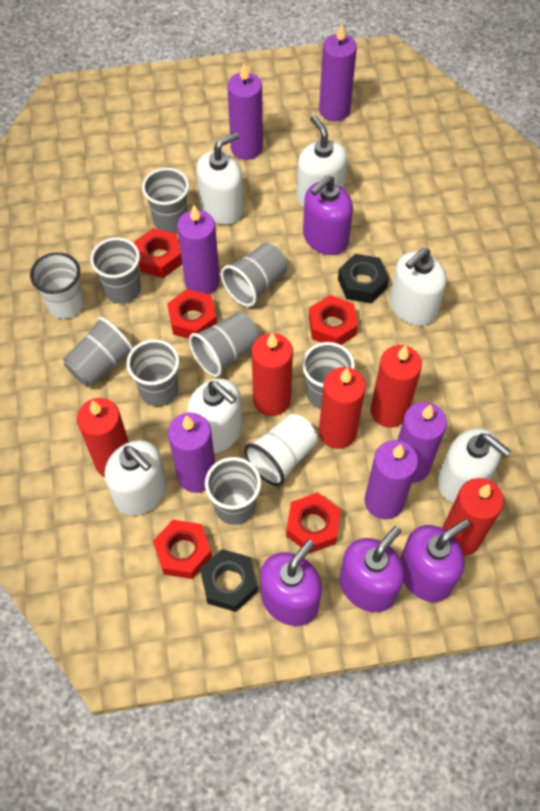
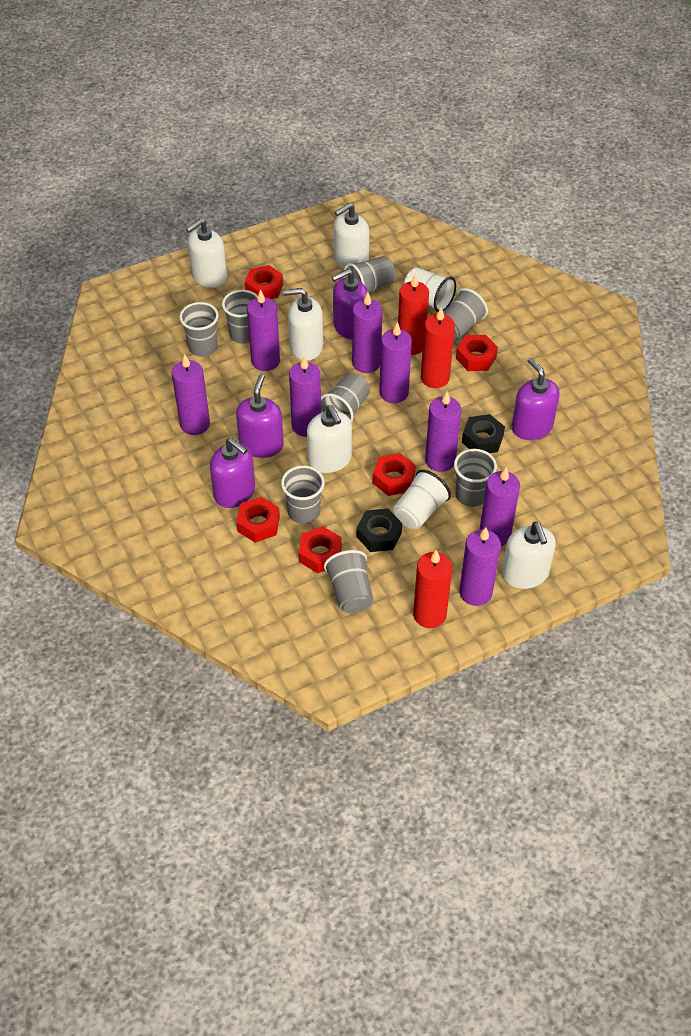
purple candle: 6 -> 8
red candle: 5 -> 3
white soap dispenser: 6 -> 5

